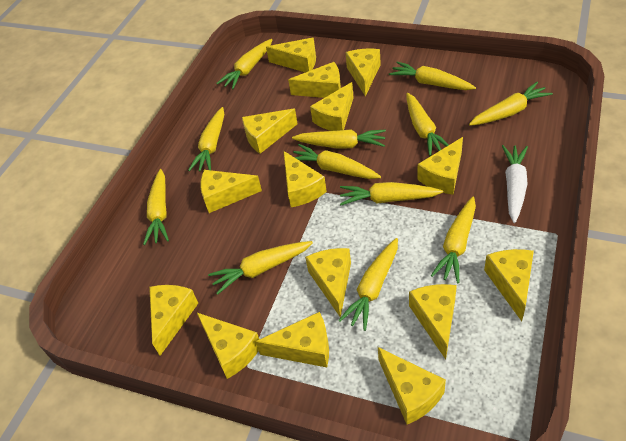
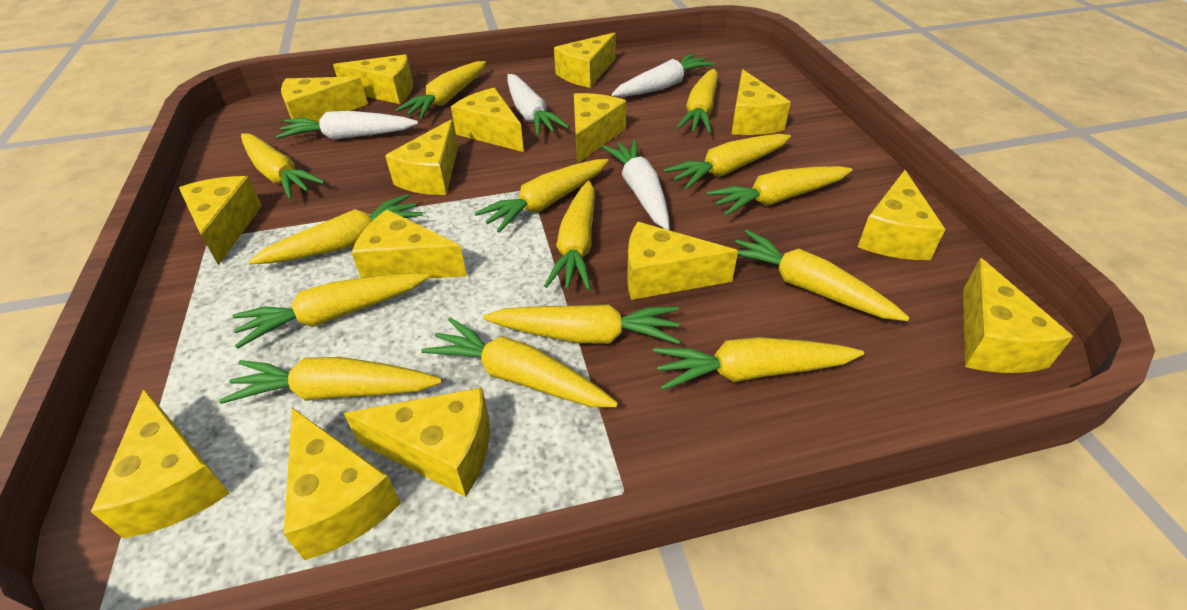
white carrot: 1 -> 4
yellow carrot: 12 -> 14

